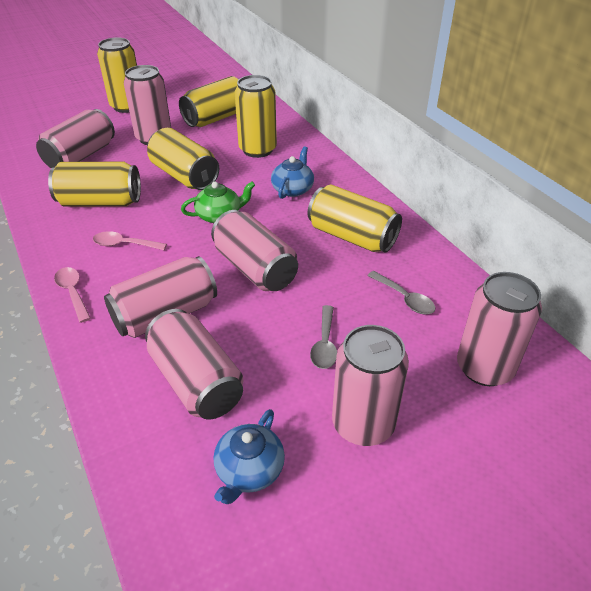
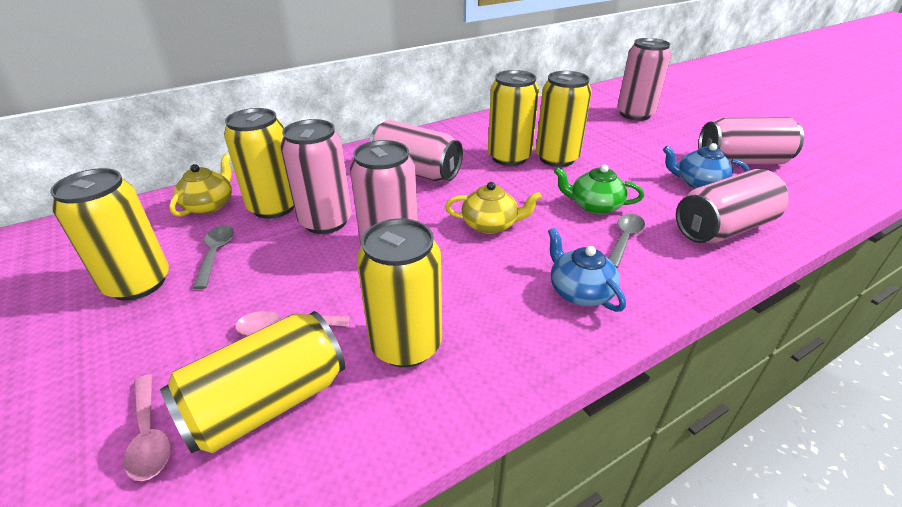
pink can: 7 -> 6
yellow teapot: 0 -> 2

